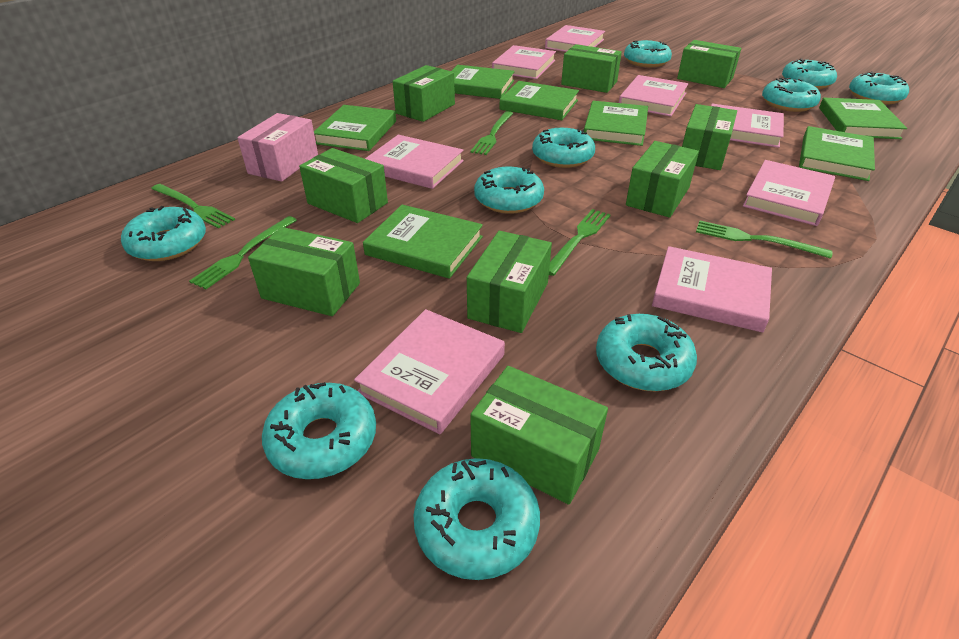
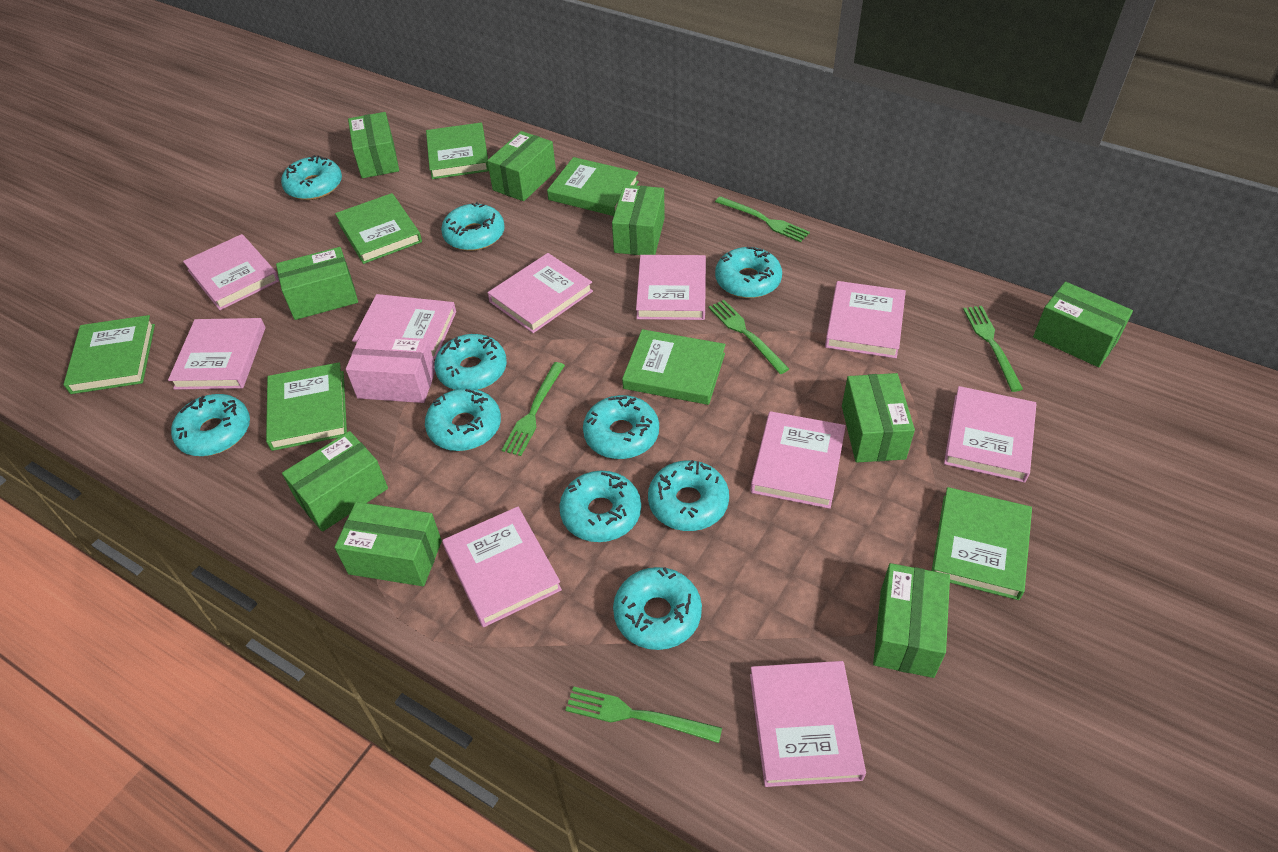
pink book: 8 -> 10

